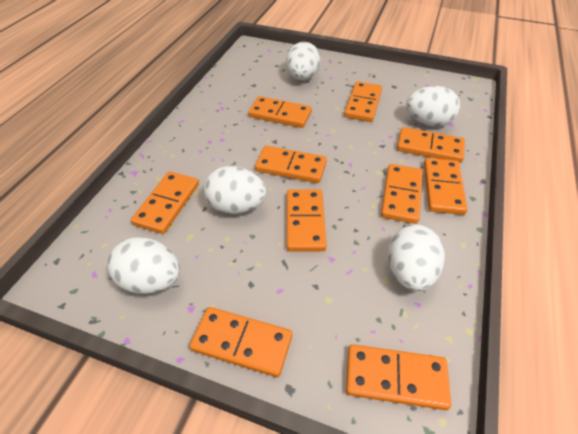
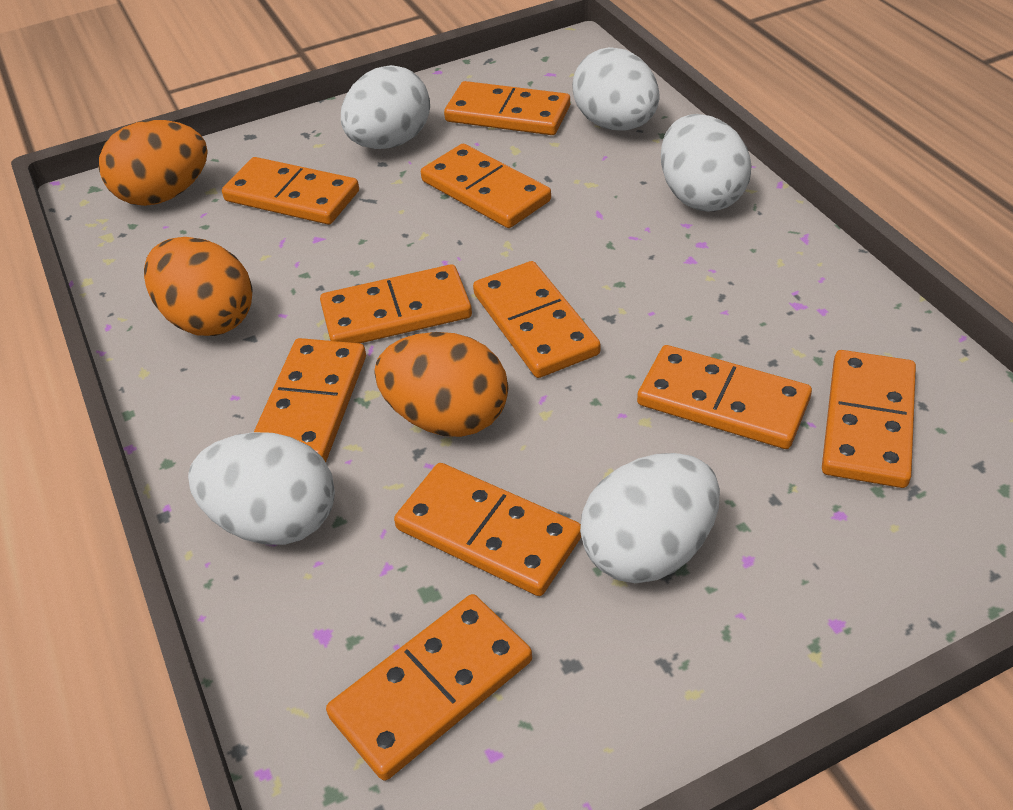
orange egg: 0 -> 3

